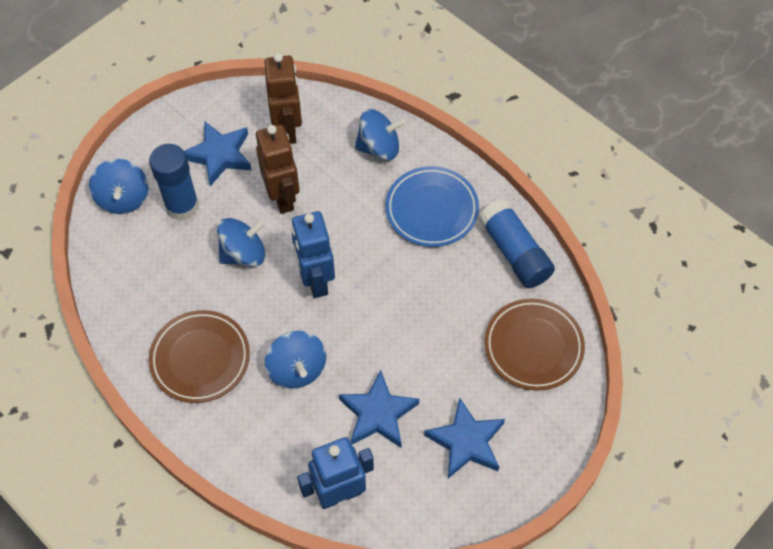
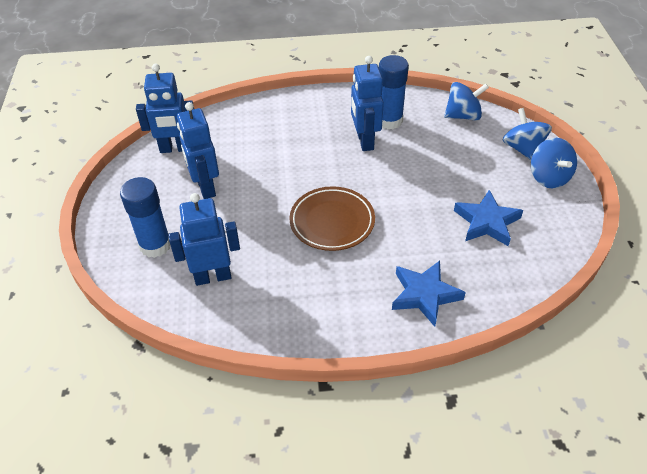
blue plate: 1 -> 0
blue robot: 2 -> 4
blue spinning top: 4 -> 3
blue star: 3 -> 2
brown plate: 2 -> 1
brown robot: 2 -> 0

